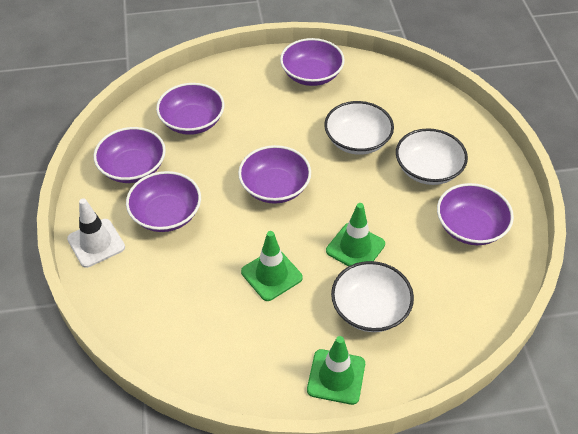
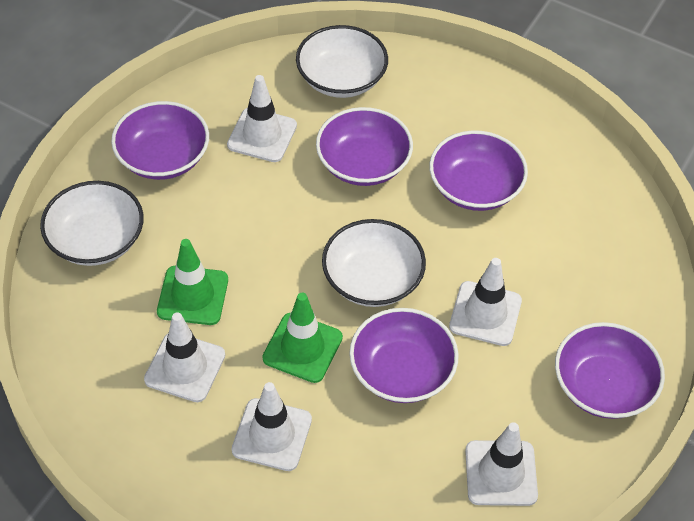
green traffic cone: 3 -> 2
purple bowl: 6 -> 5
white traffic cone: 1 -> 5

